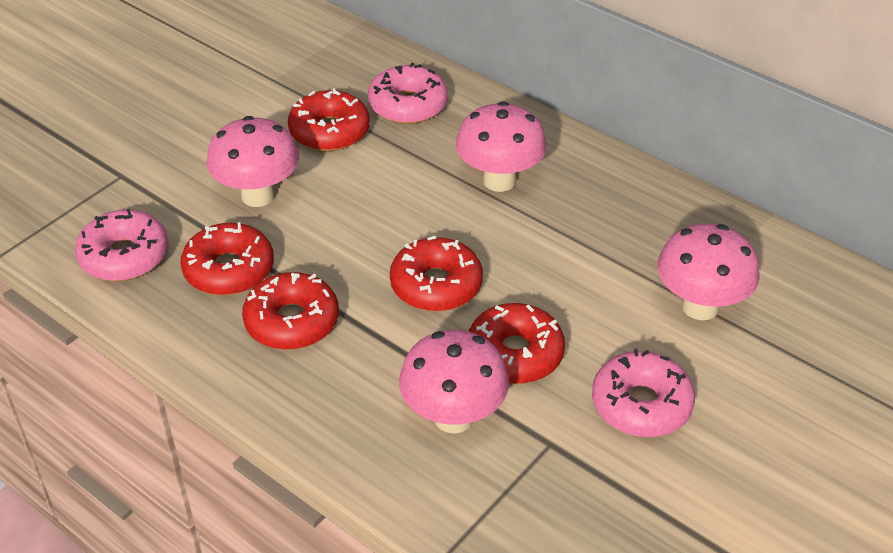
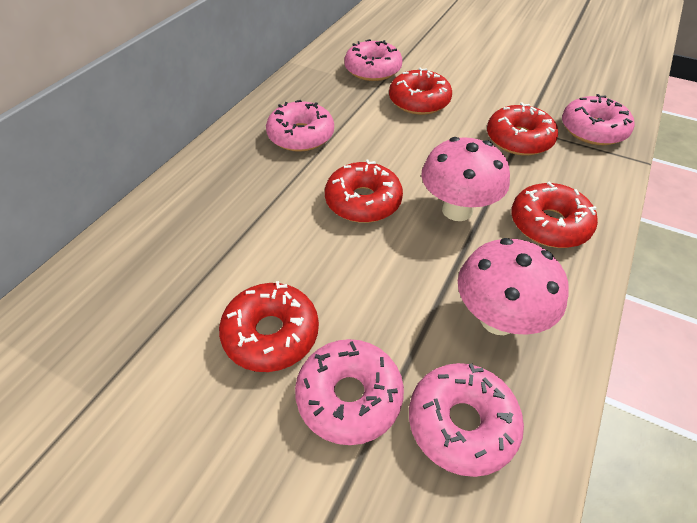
pink donut: 3 -> 5
pink mushroom: 4 -> 2

